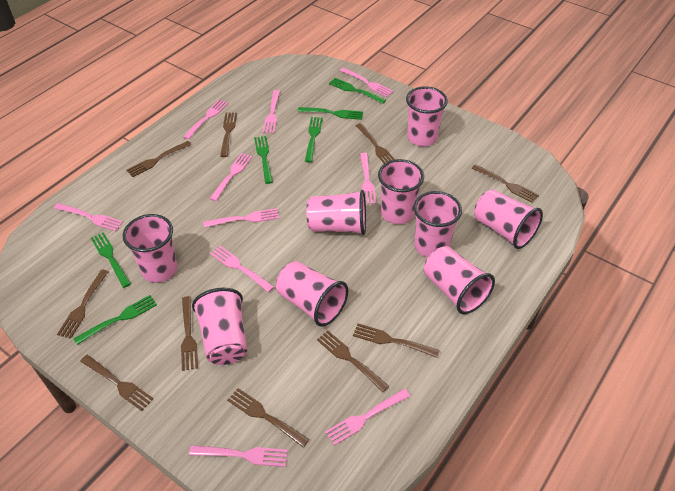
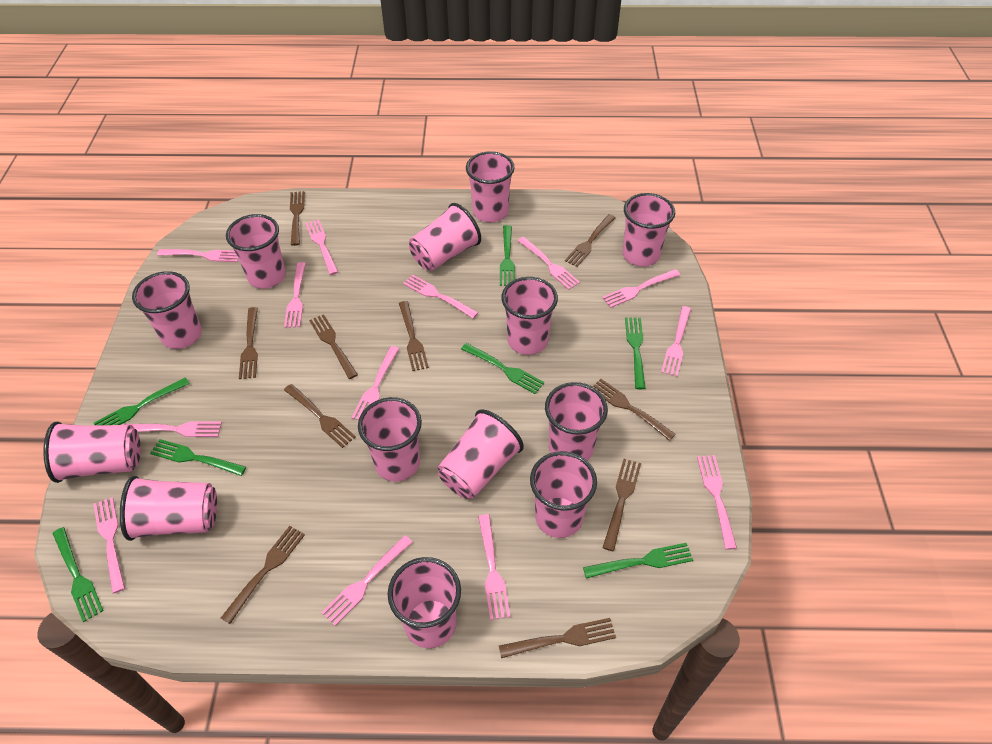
green fork: 6 -> 7
pink cup: 9 -> 13
pink fork: 10 -> 13

